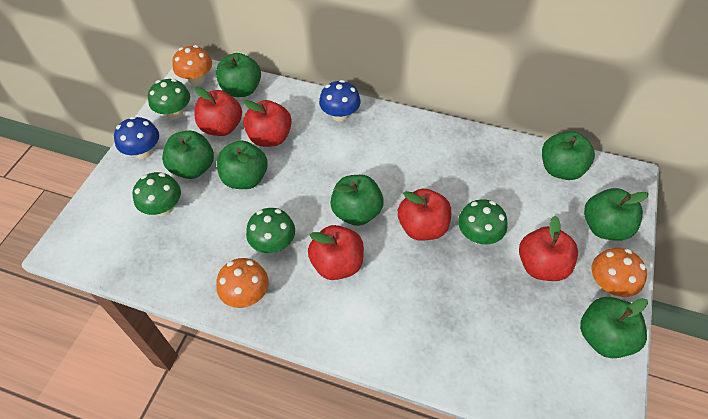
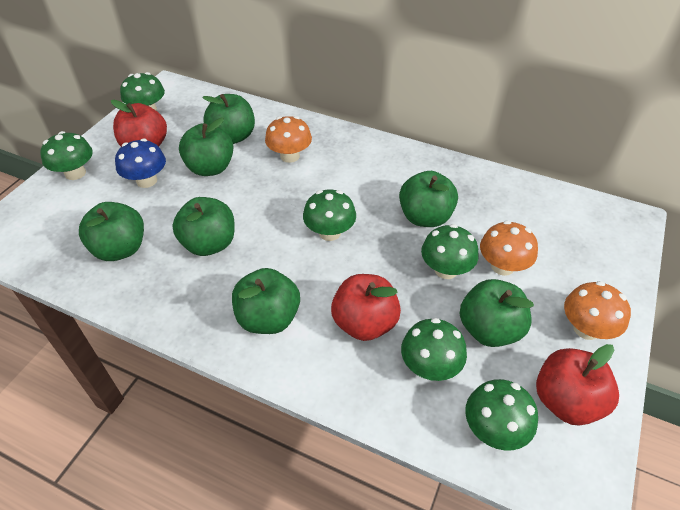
blue mushroom: 2 -> 1
green mushroom: 4 -> 6
red apple: 5 -> 3

